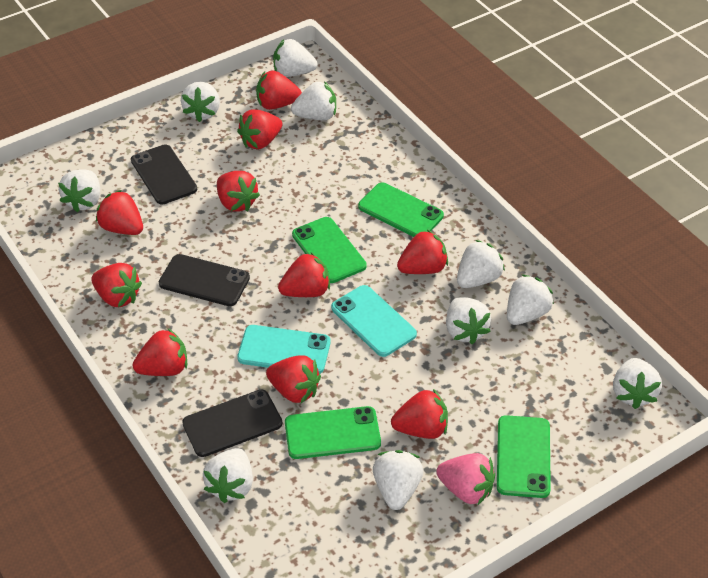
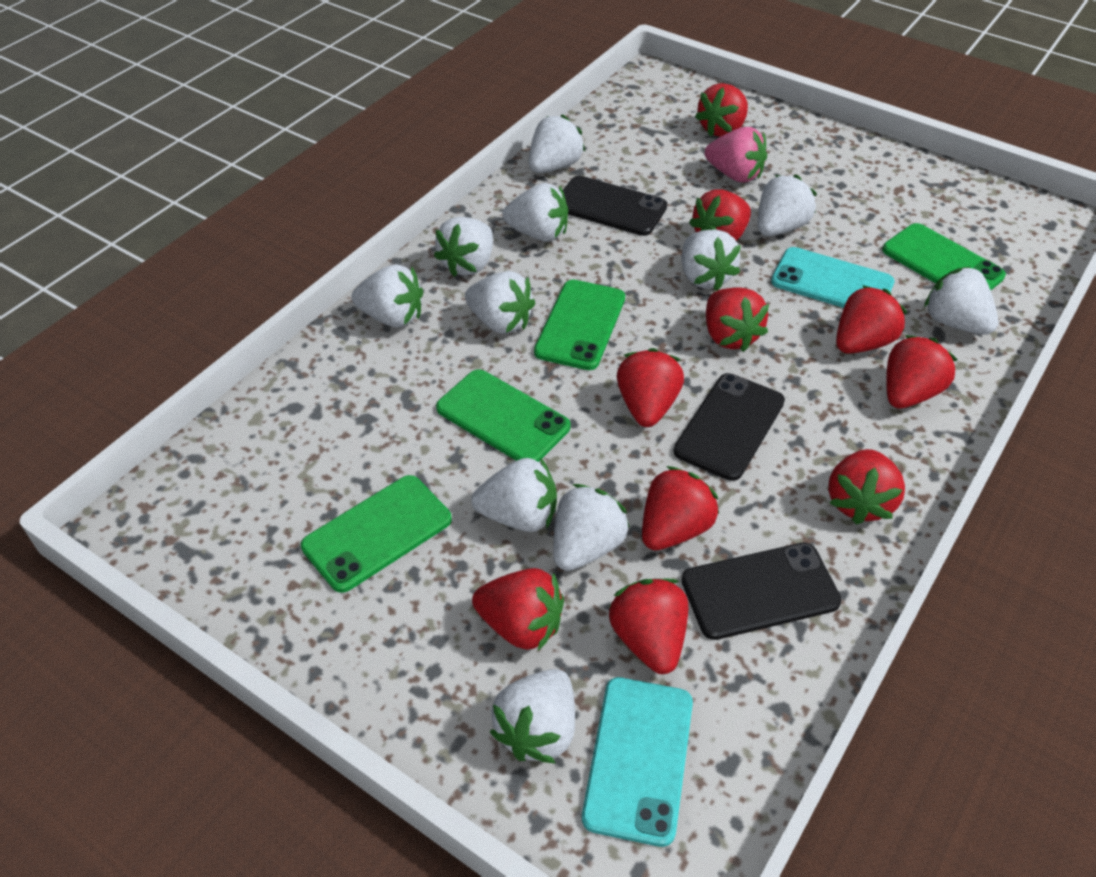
white strawberry: 10 -> 11

